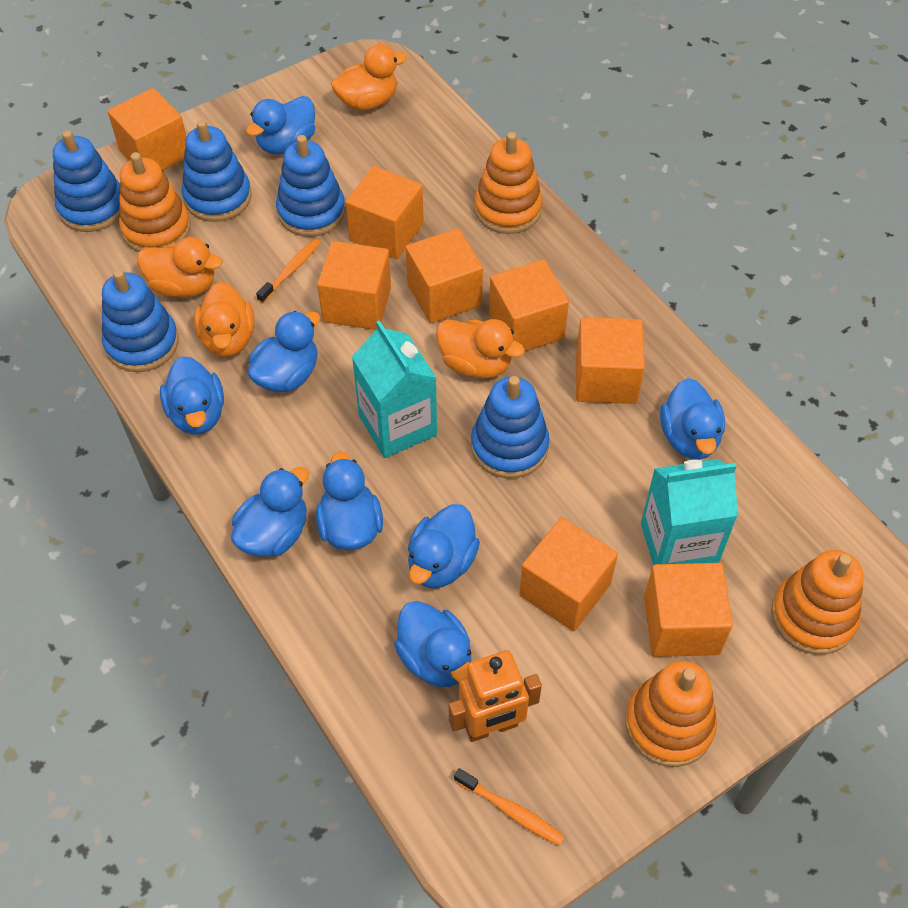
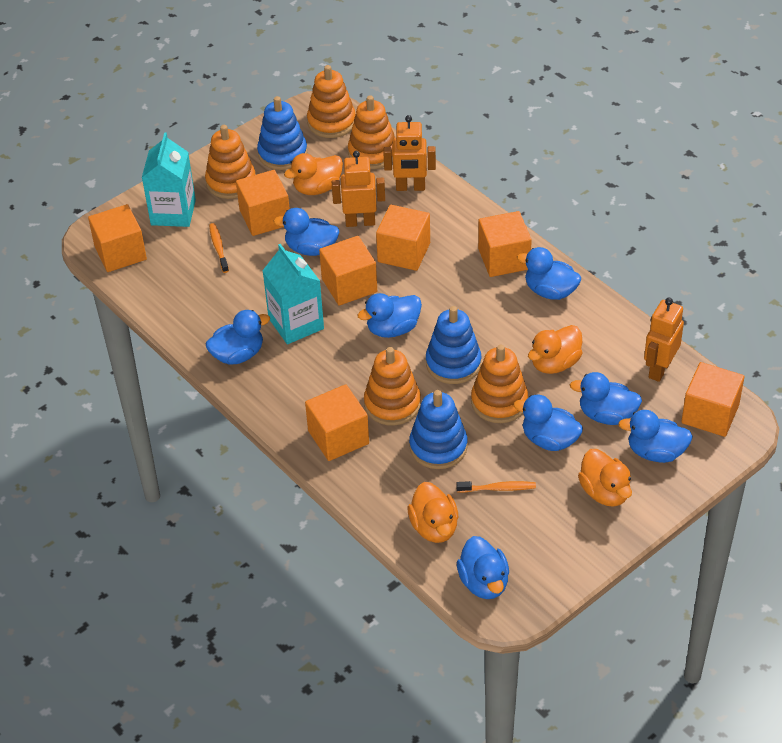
blue stacking toy: 5 -> 3
orange cube: 8 -> 7
orange robot: 1 -> 3
orange stacking toy: 4 -> 5

